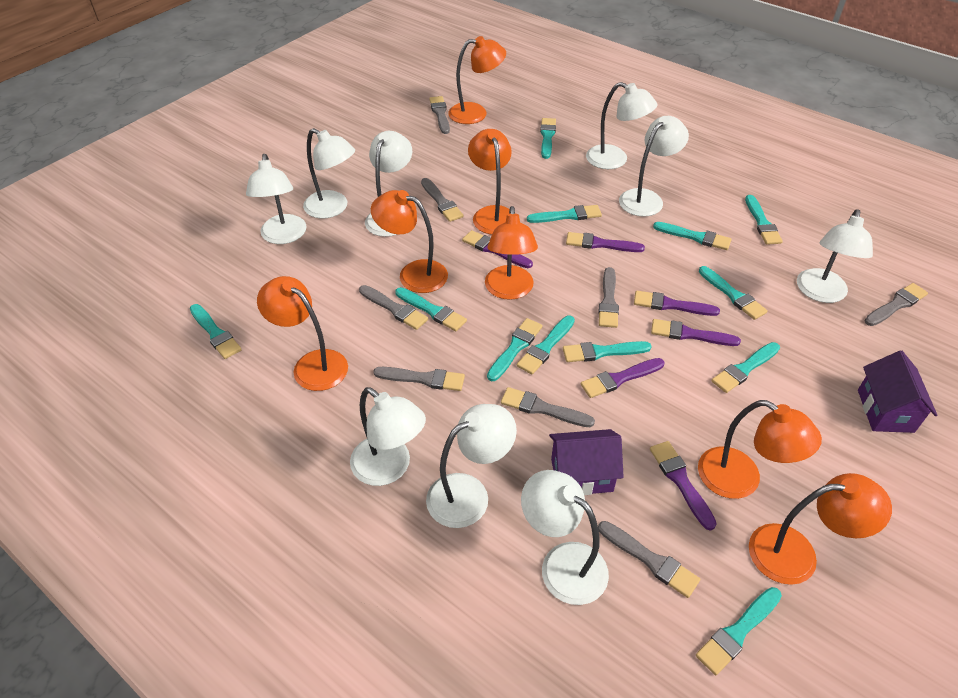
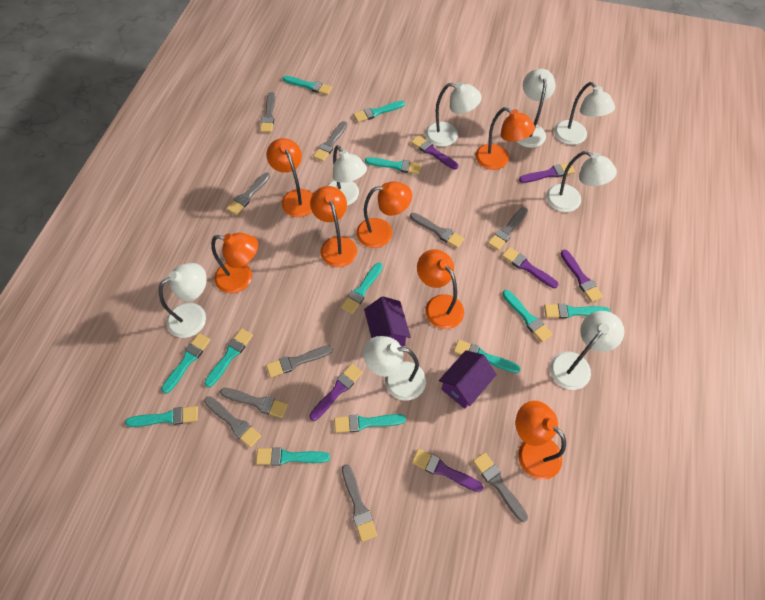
grey brush: 8 -> 10
white lamp: 9 -> 8

